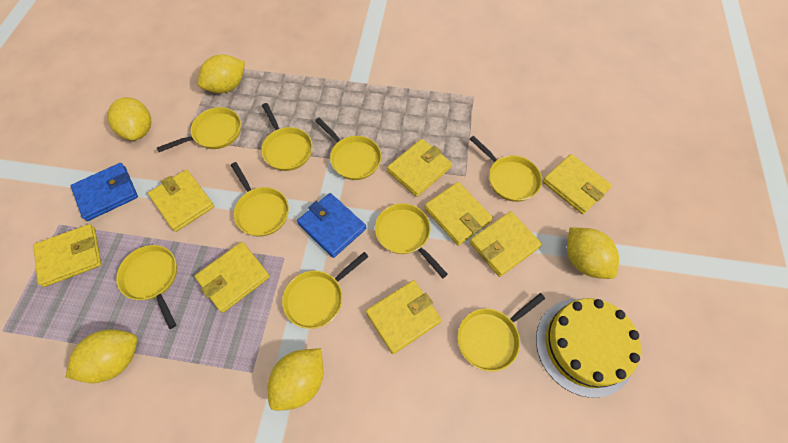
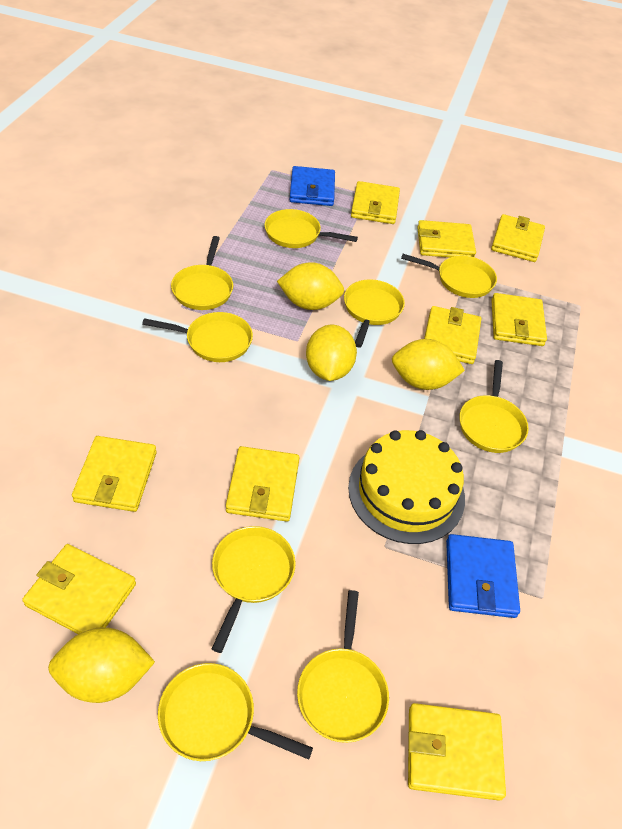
yellow lemon: 5 -> 4
yellow wallet: 8 -> 9

